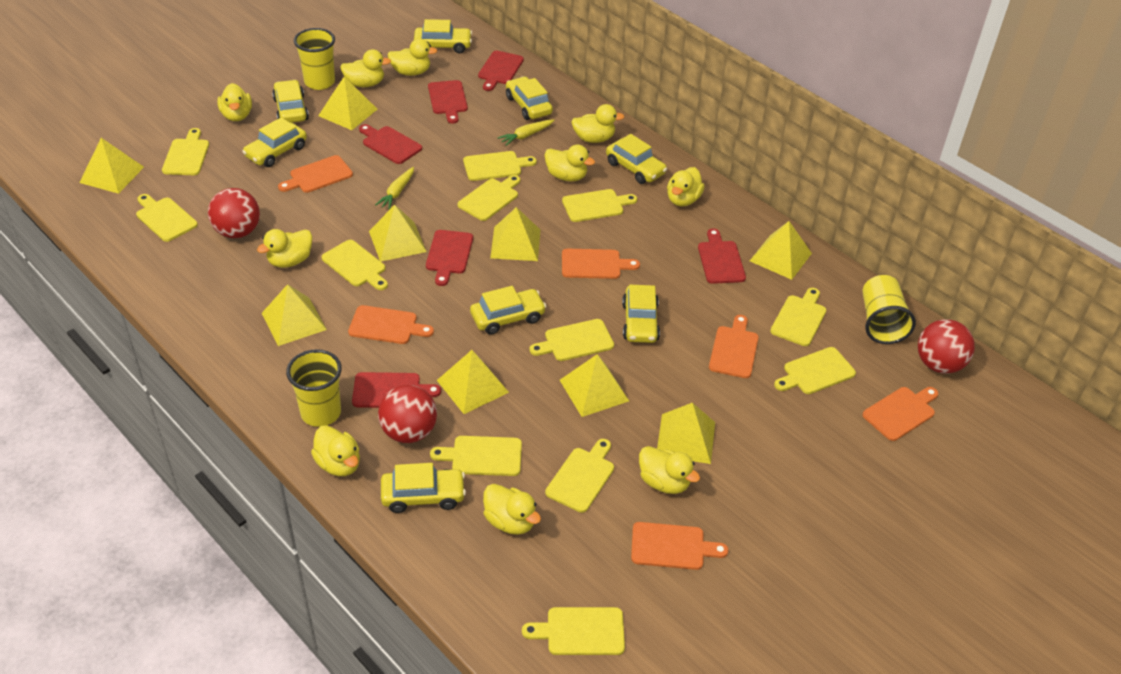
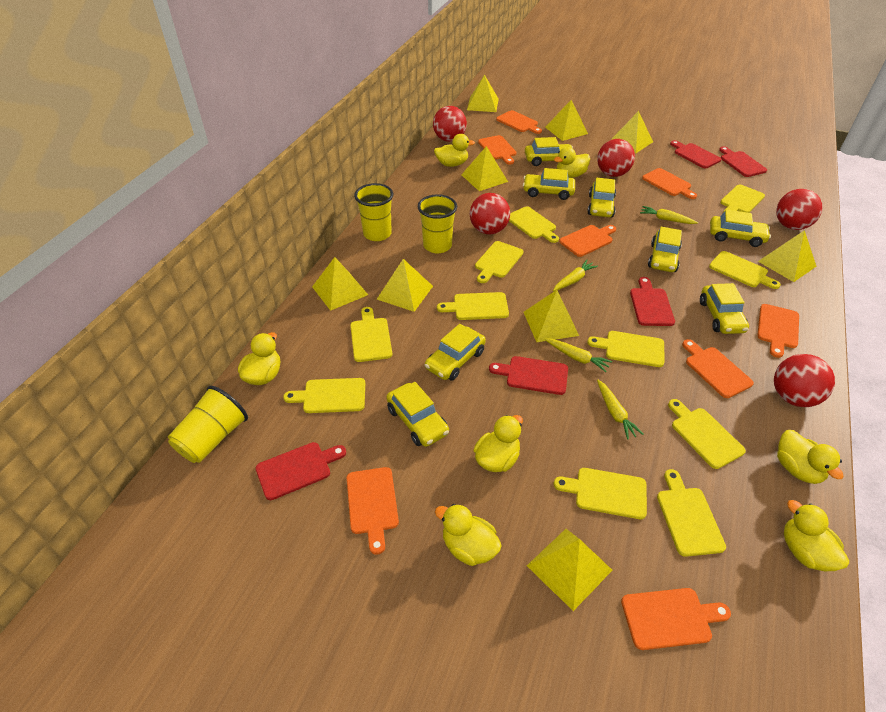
orange cutting board: 6 -> 8
red ball: 3 -> 5
red cutting board: 6 -> 5
yellow carrot: 2 -> 4
yellow cutting board: 12 -> 11
yellow duck: 10 -> 7

